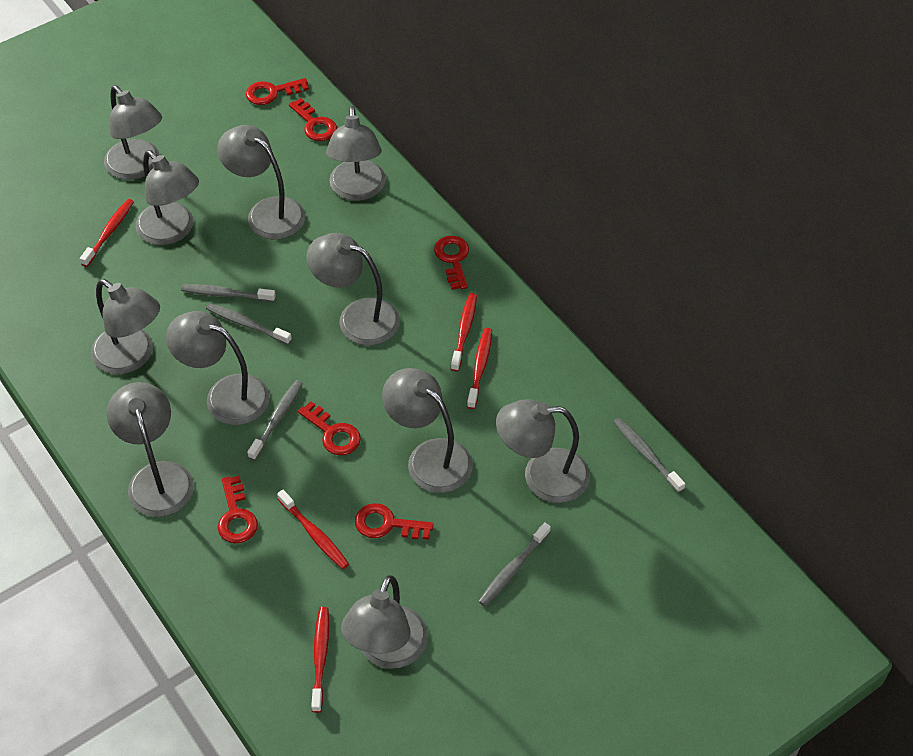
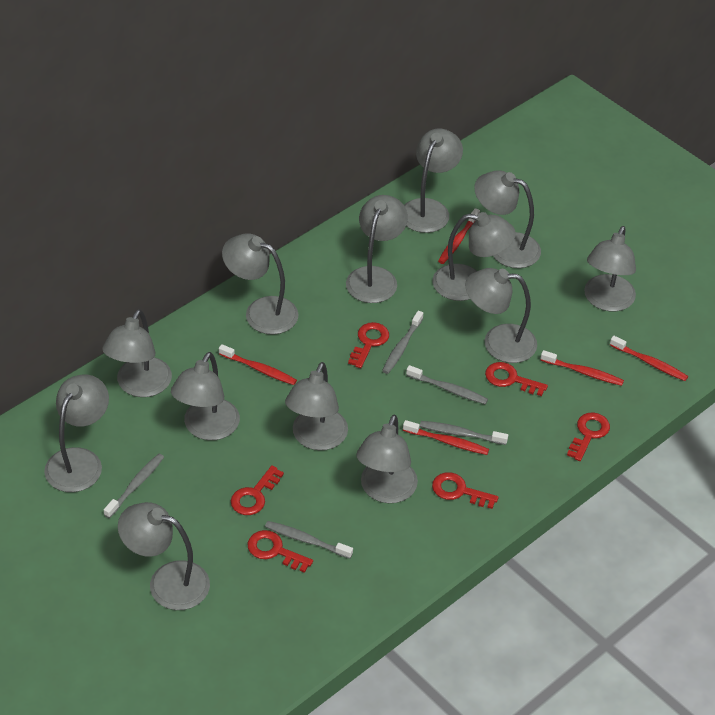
grey lamp: 11 -> 13

